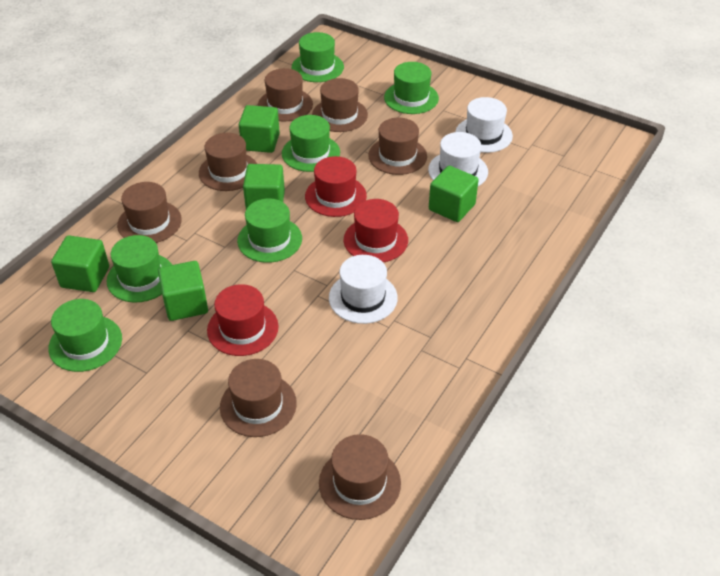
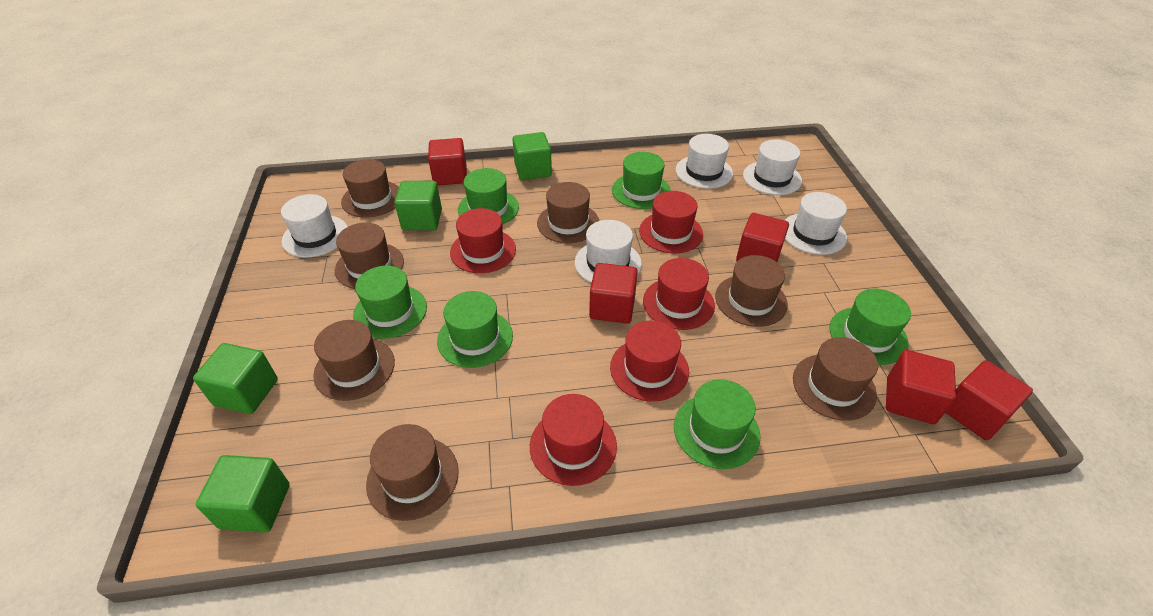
green cube: 5 -> 4
red cube: 0 -> 5
red hat: 3 -> 5
white hat: 3 -> 5

